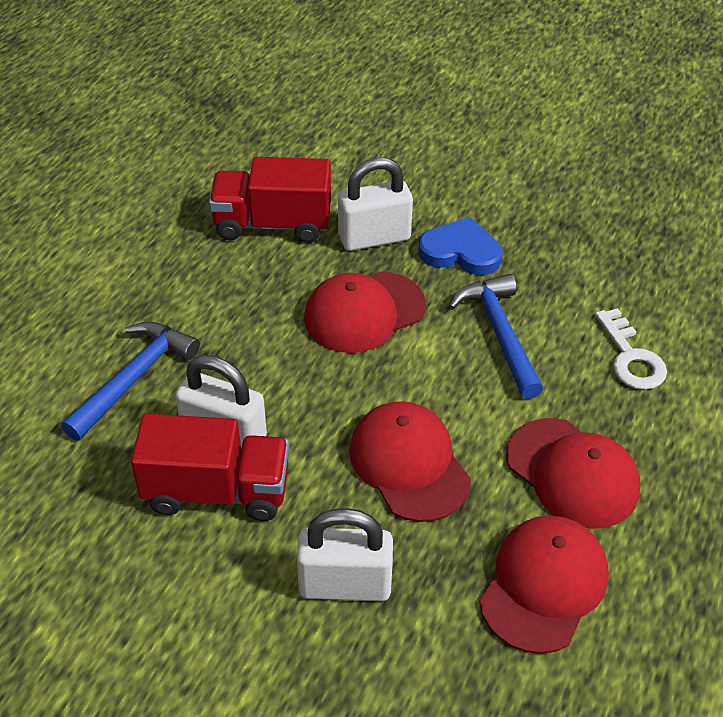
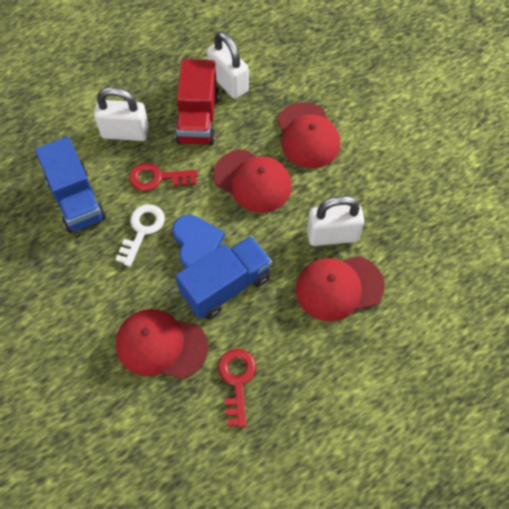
blue hammer: 2 -> 0
blue truck: 0 -> 2
red key: 0 -> 2
red truck: 2 -> 1

